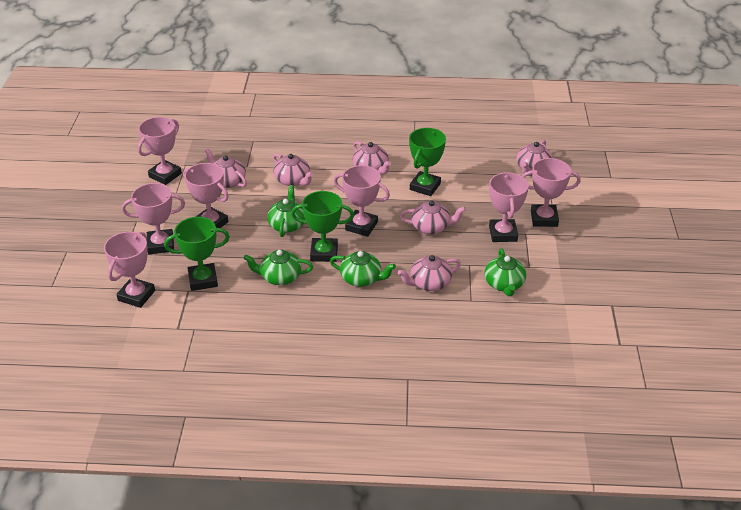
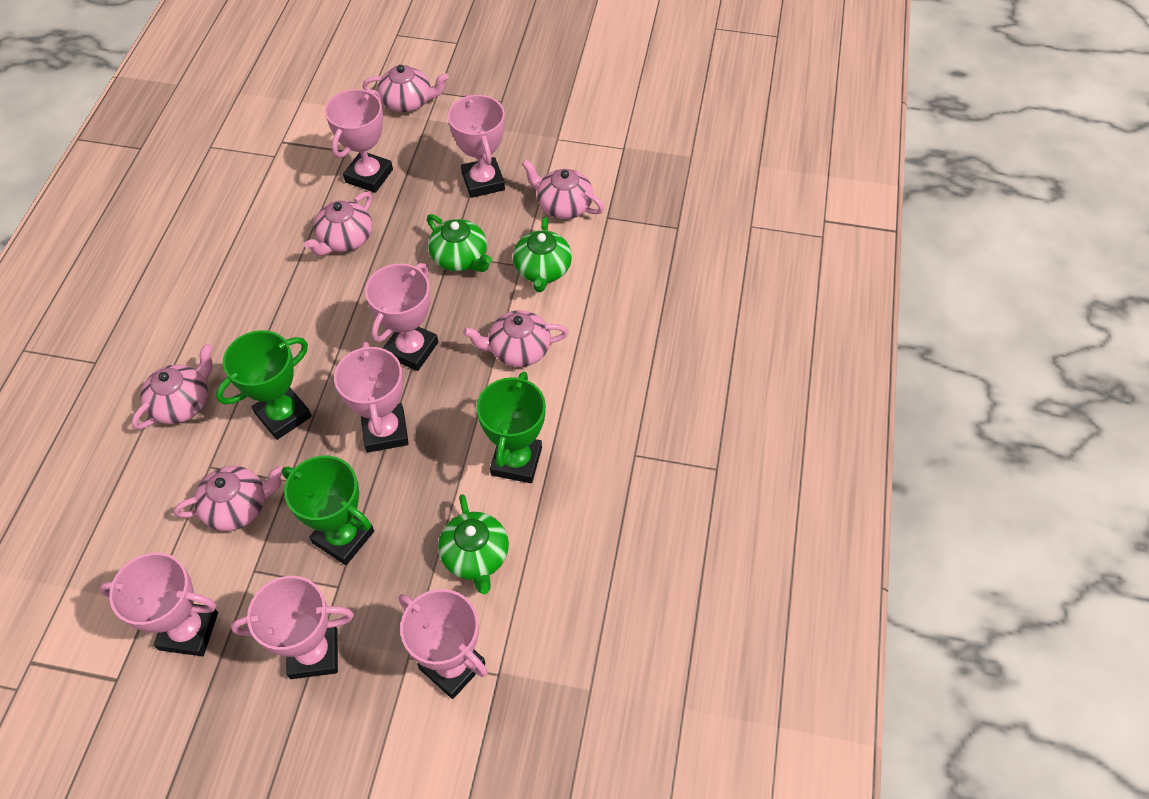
green teapot: 4 -> 3

